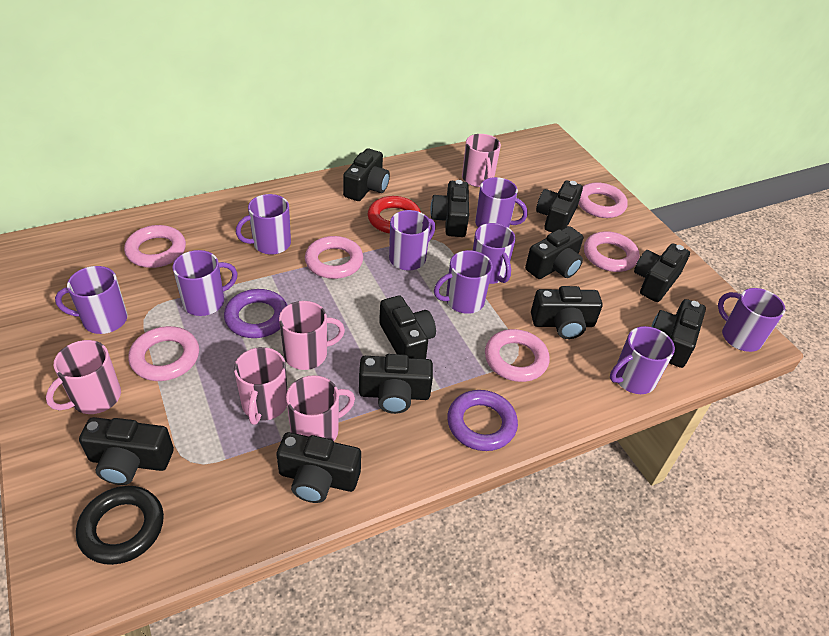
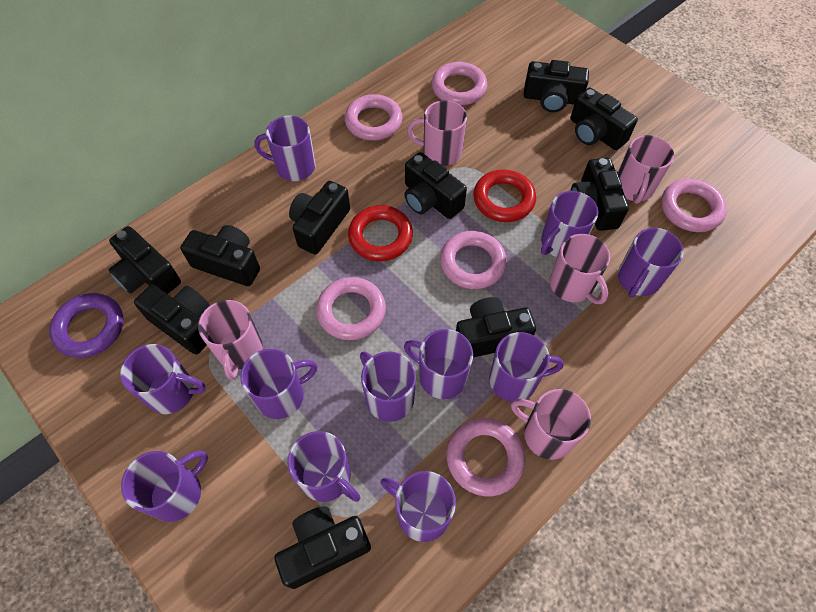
black camera: 11 -> 10
black ring: 1 -> 0
purple mug: 9 -> 11
purple ring: 2 -> 1
red ring: 1 -> 2

